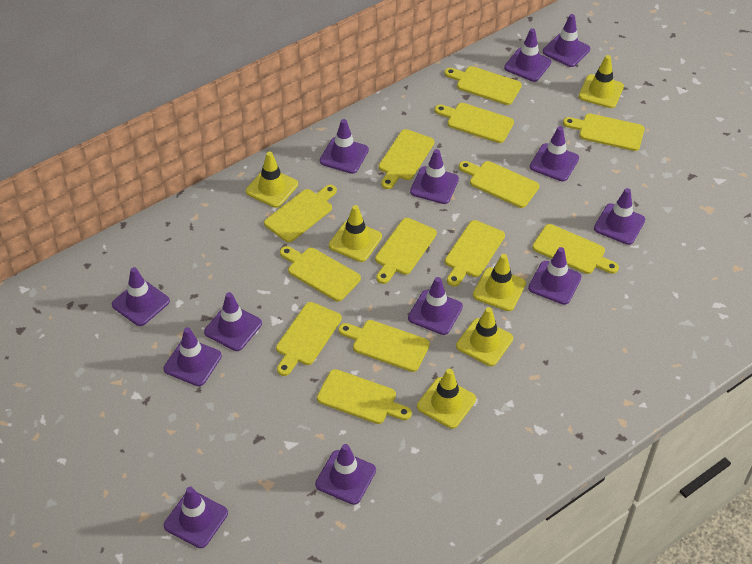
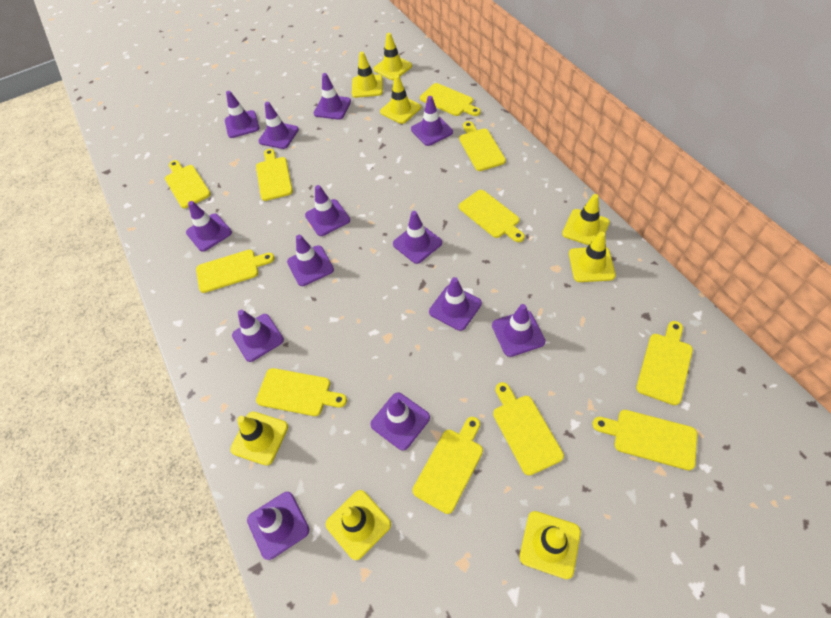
yellow cutting board: 13 -> 11
yellow traffic cone: 6 -> 8

